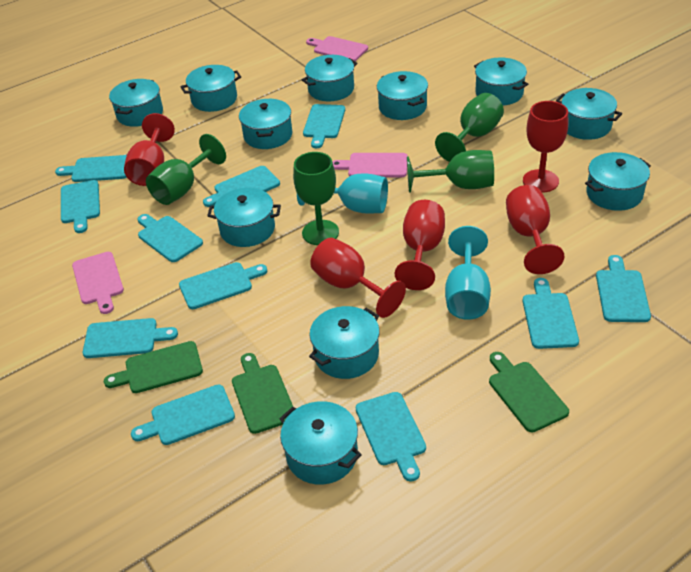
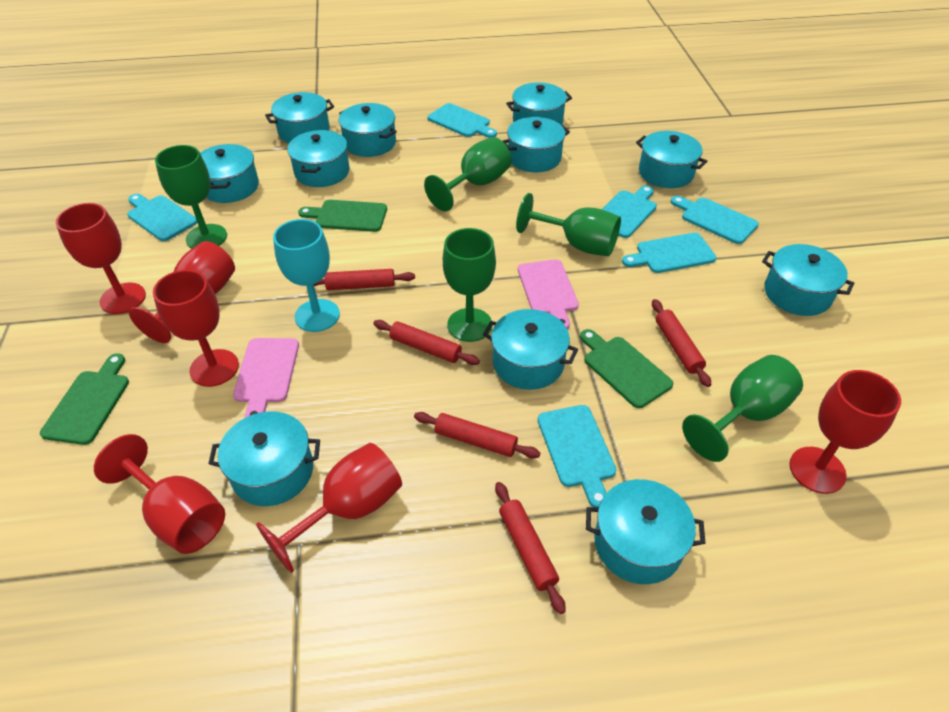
green goblet: 4 -> 5
pink cutting board: 3 -> 2
red goblet: 5 -> 6
red rolling pin: 0 -> 5
turquoise cutting board: 11 -> 6
turquoise goblet: 2 -> 1

